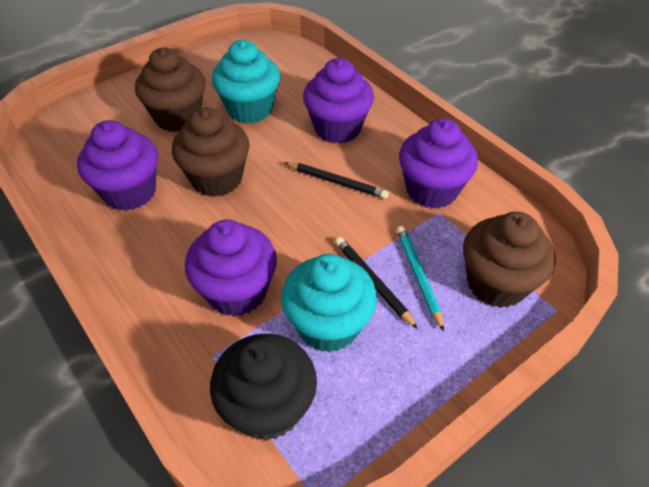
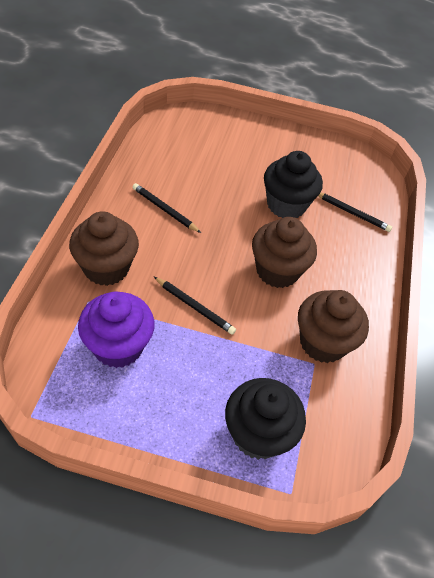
black cupcake: 1 -> 2
black pencil: 2 -> 3
purple cupcake: 4 -> 1
turquoise cupcake: 2 -> 0
turquoise pencil: 1 -> 0

